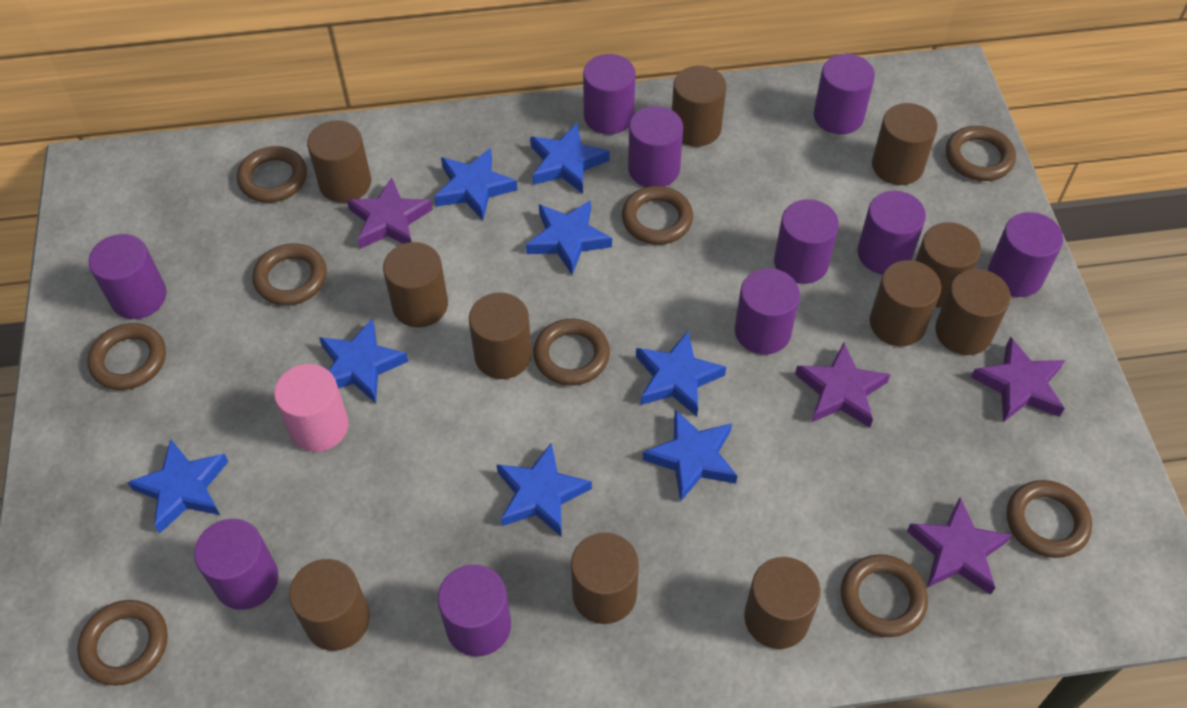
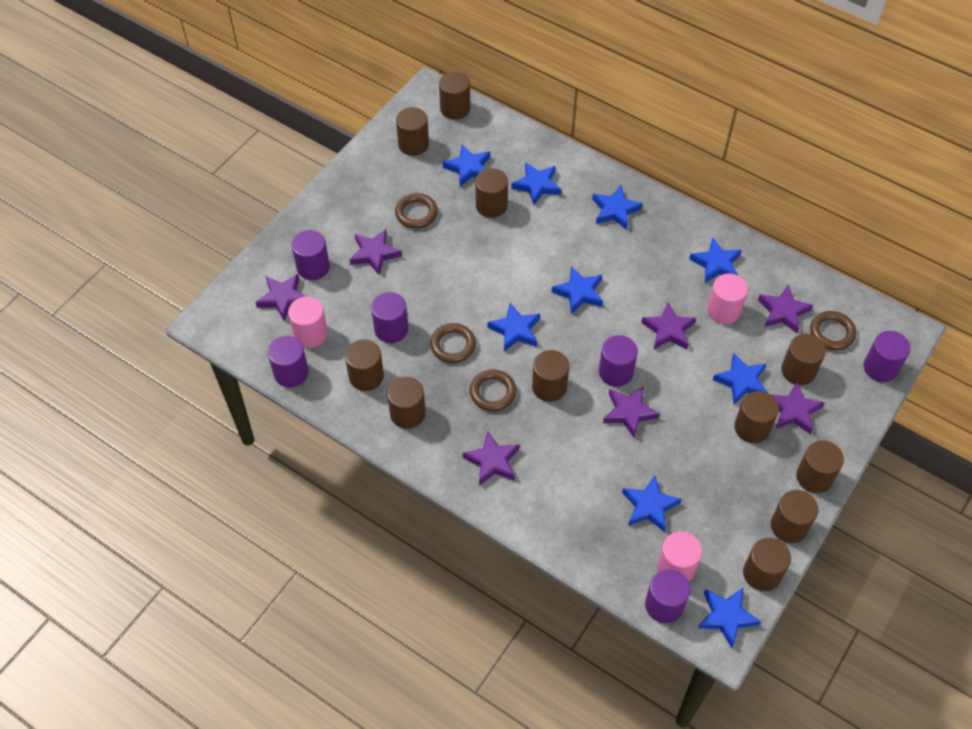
blue star: 8 -> 9
brown ring: 9 -> 4
pink cylinder: 1 -> 3
purple cylinder: 10 -> 6
purple star: 4 -> 7

